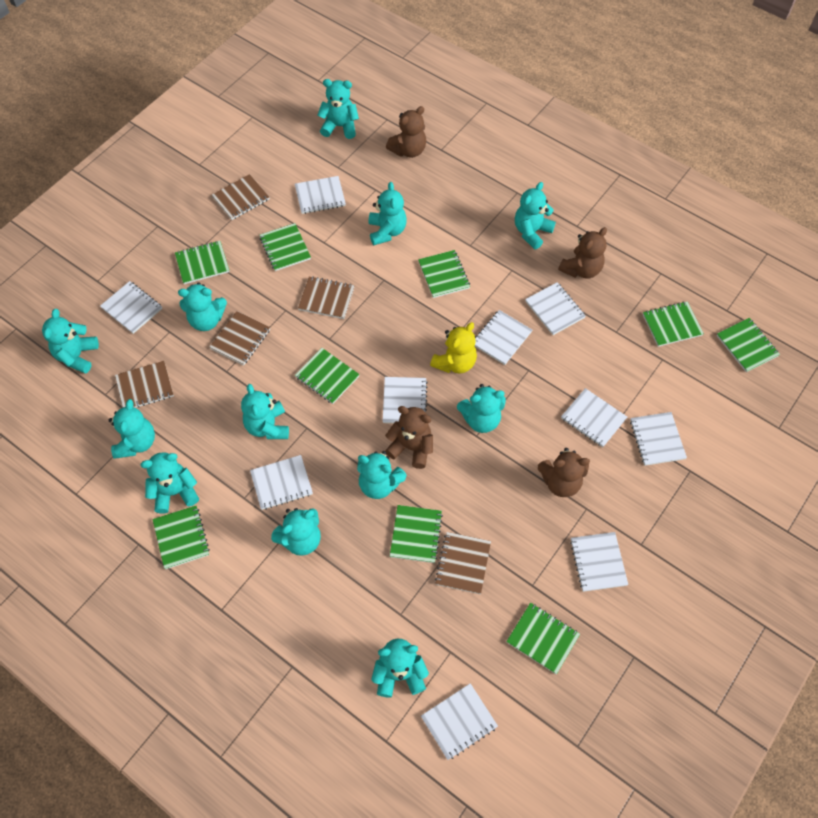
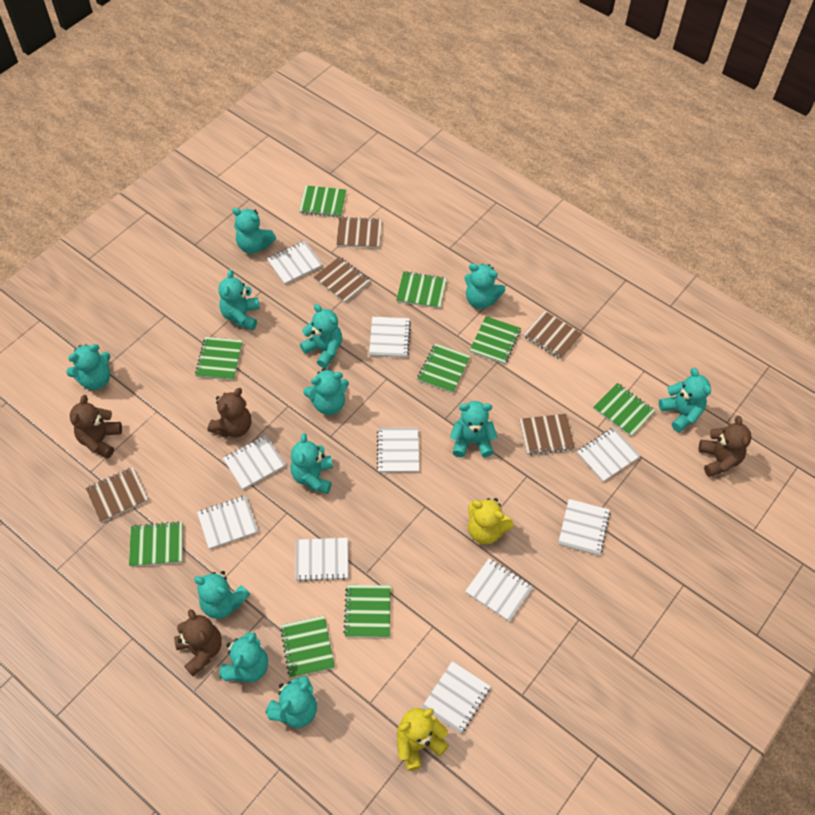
yellow teddy bear: 1 -> 2

